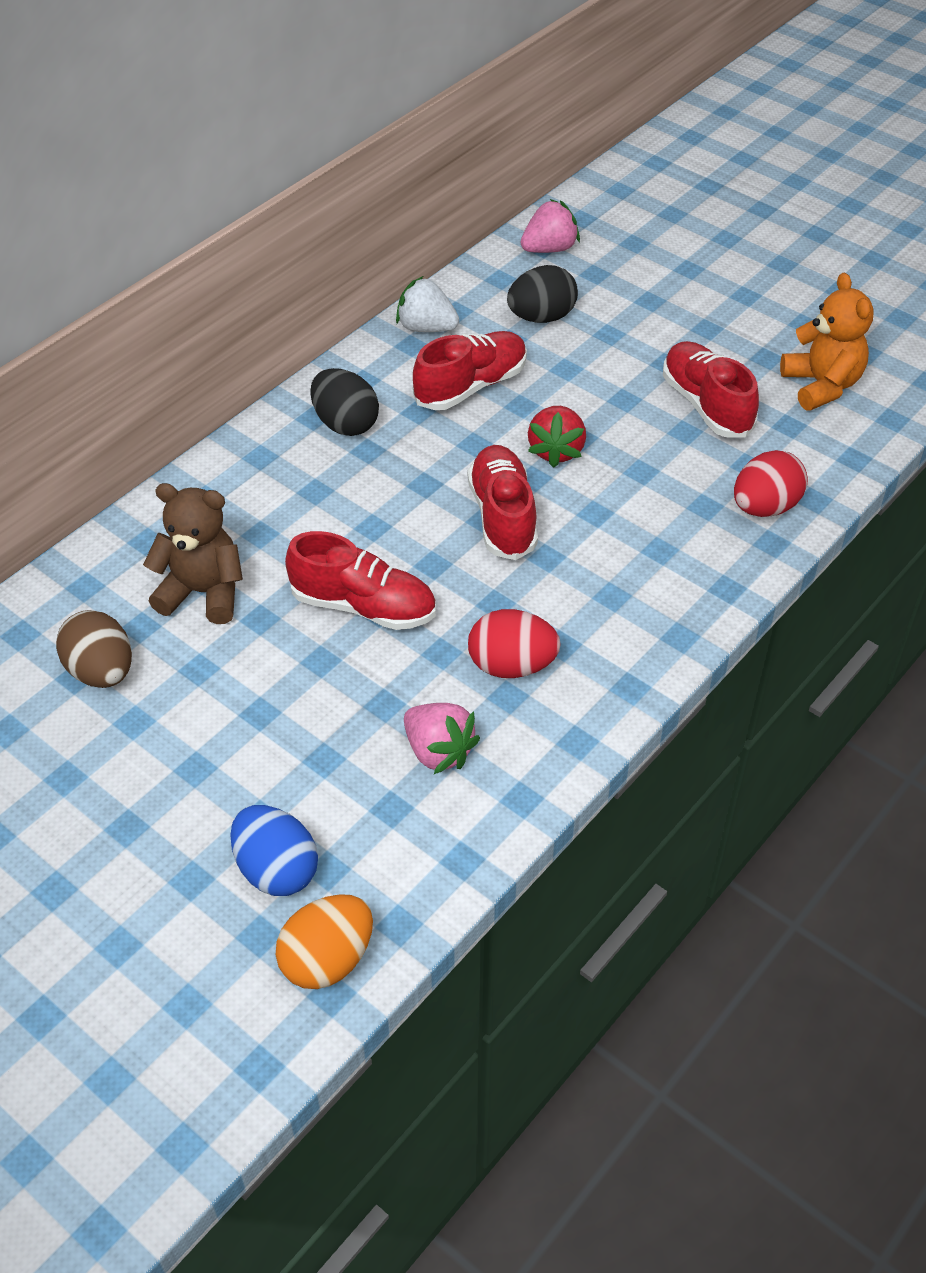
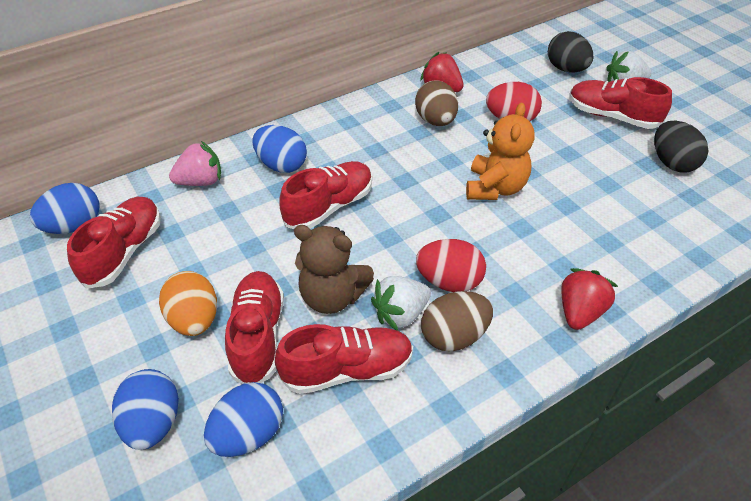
blue egg: 1 -> 4
brown egg: 1 -> 2
pink strawberry: 2 -> 1
red shoe: 4 -> 5
red strawberry: 1 -> 2
white strawberry: 1 -> 2

